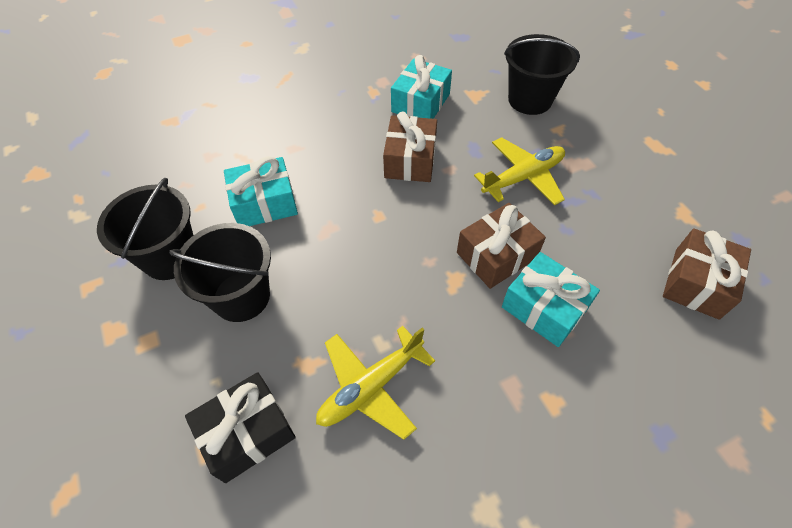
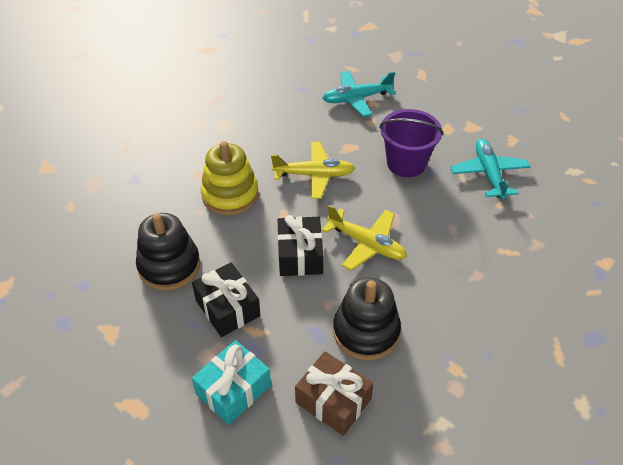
black bucket: 3 -> 0
black gift: 1 -> 2
black stacking toy: 0 -> 2
brown gift: 3 -> 1
purple bucket: 0 -> 1
turquoise gift: 3 -> 1
turquoise plane: 0 -> 2
yellow stacking toy: 0 -> 1

